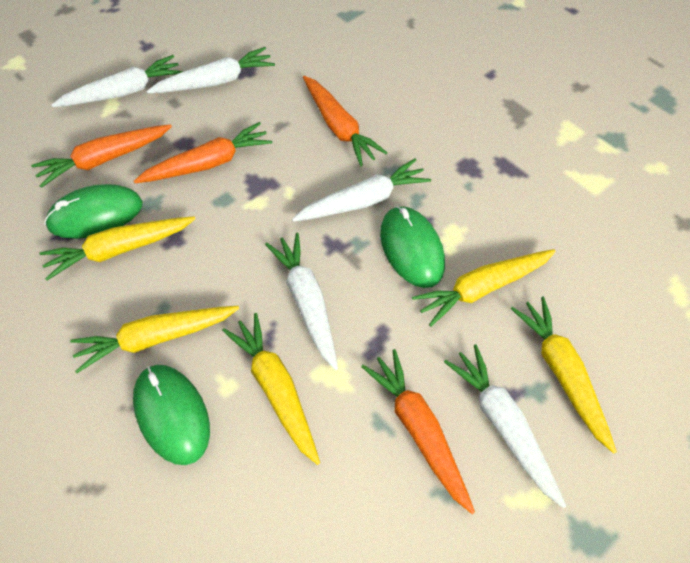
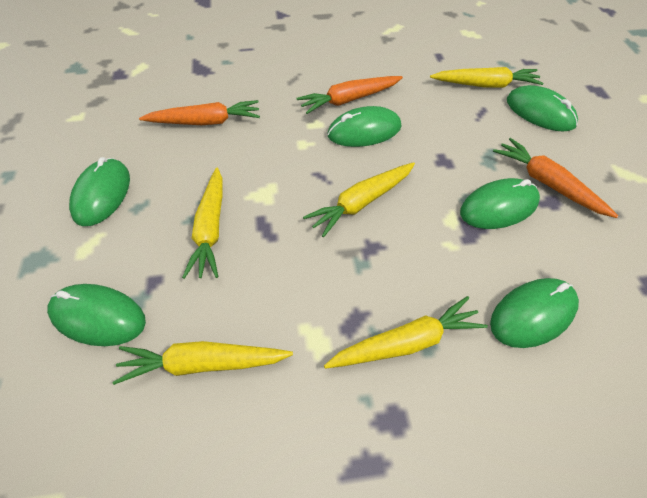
green mouse: 3 -> 6
orange carrot: 4 -> 3
white carrot: 5 -> 0

